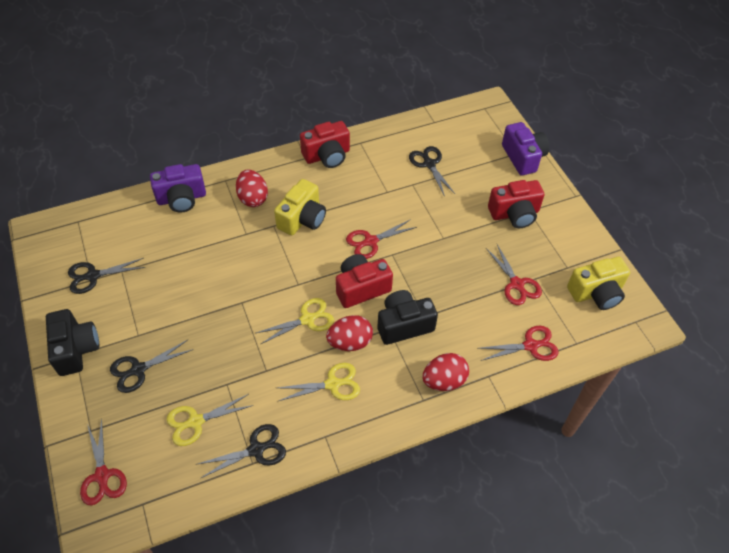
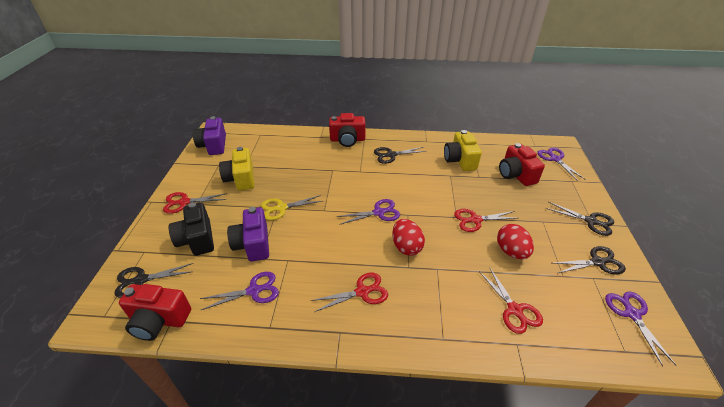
black camera: 2 -> 1
purple scissors: 0 -> 4
red egg: 3 -> 2
yellow scissors: 3 -> 1

